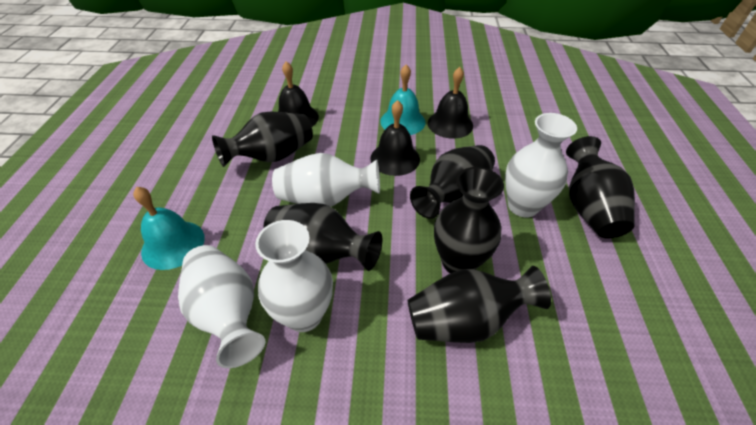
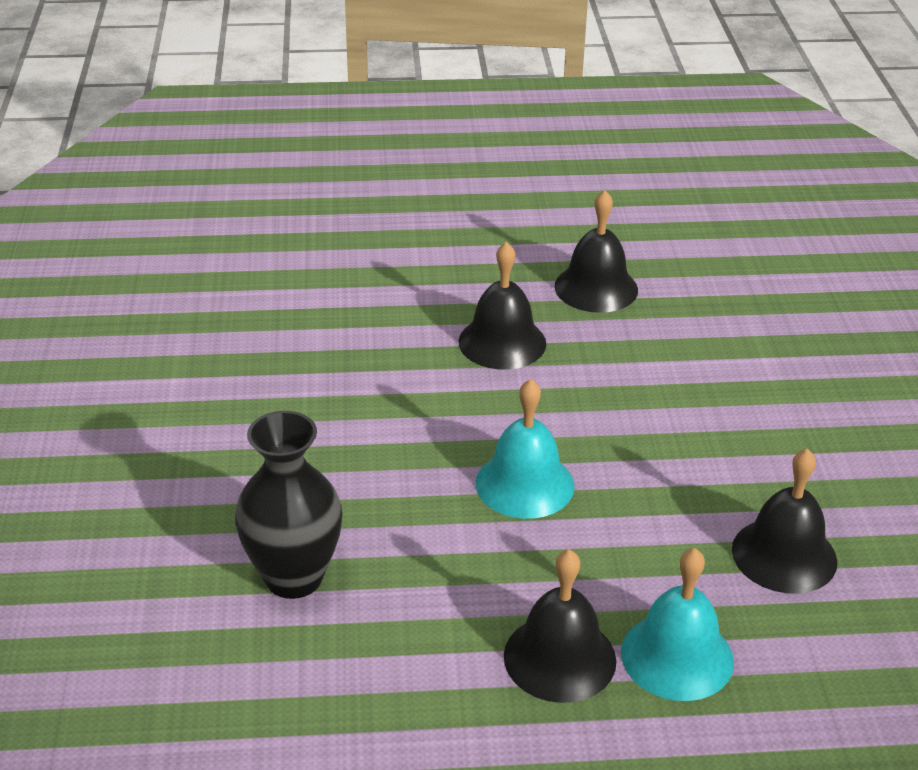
black bell: 3 -> 4
black vase: 6 -> 1
white vase: 4 -> 0

